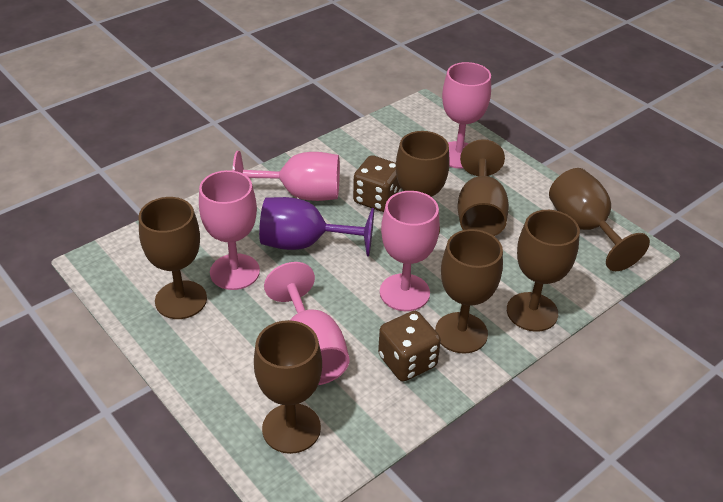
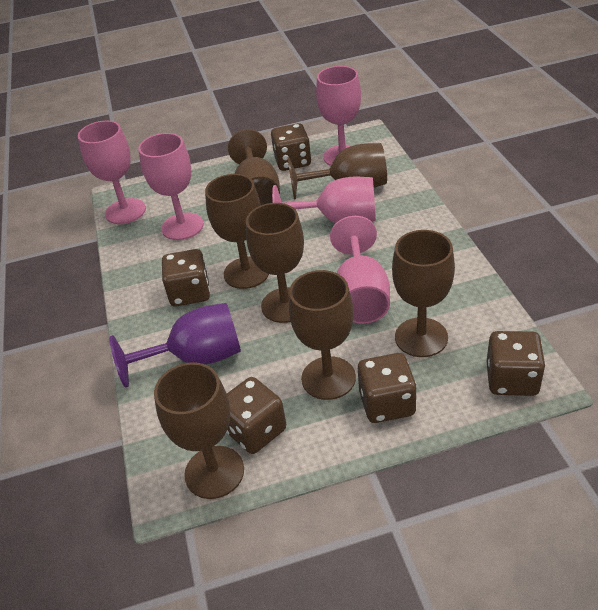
brown dice: 2 -> 5

